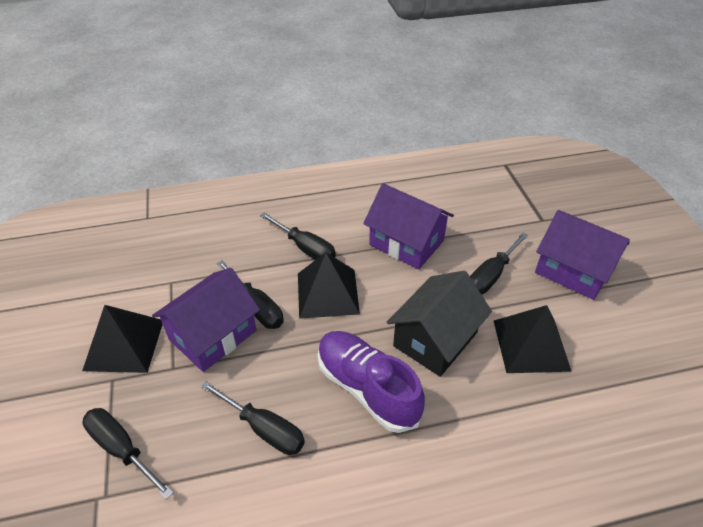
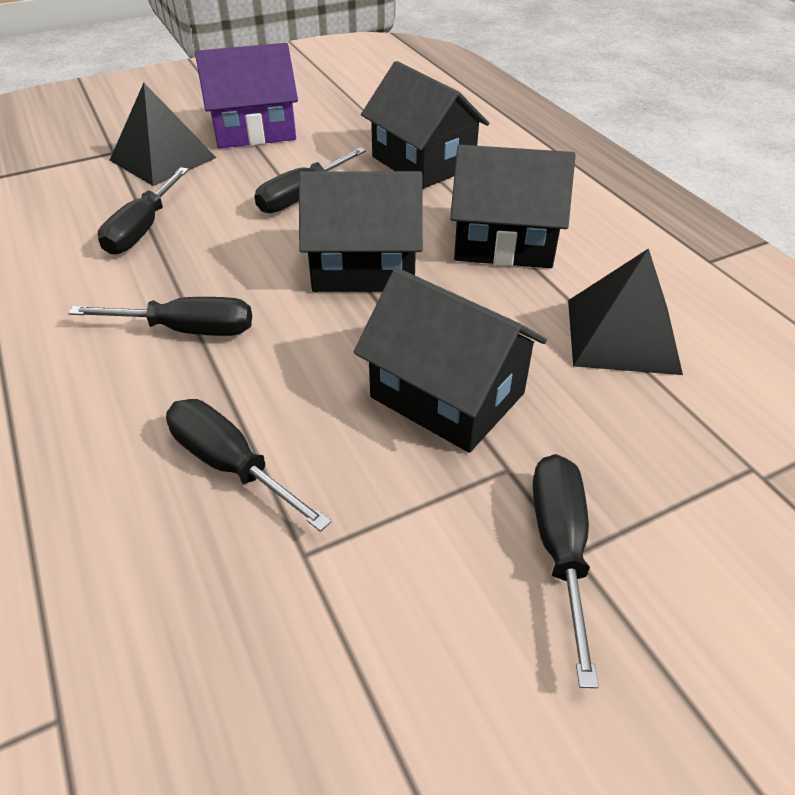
black house: 1 -> 4
black pyramid: 3 -> 2
purple house: 3 -> 1
purple shoe: 1 -> 0

